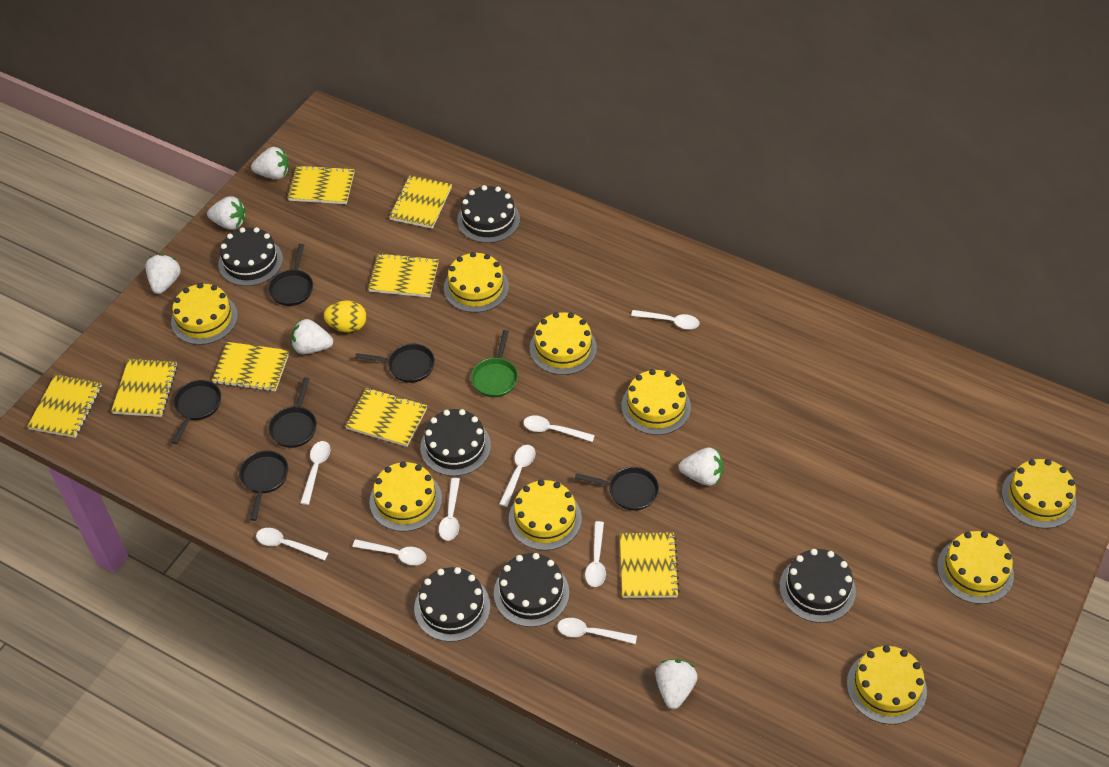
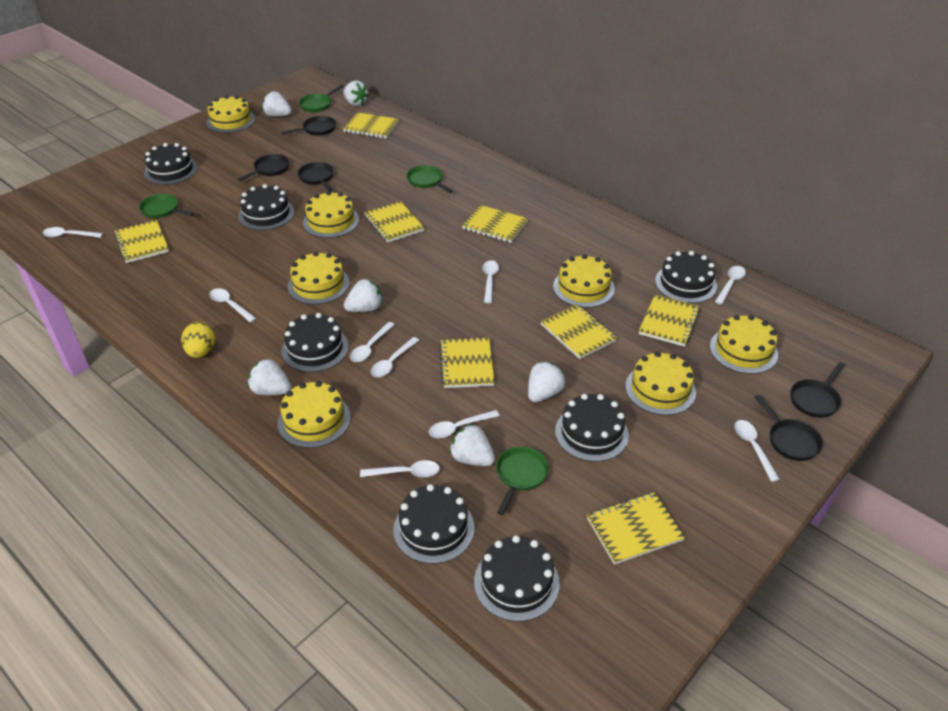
black cake: 6 -> 7
black pan: 6 -> 5
green pan: 1 -> 4
yellow cake: 9 -> 7

